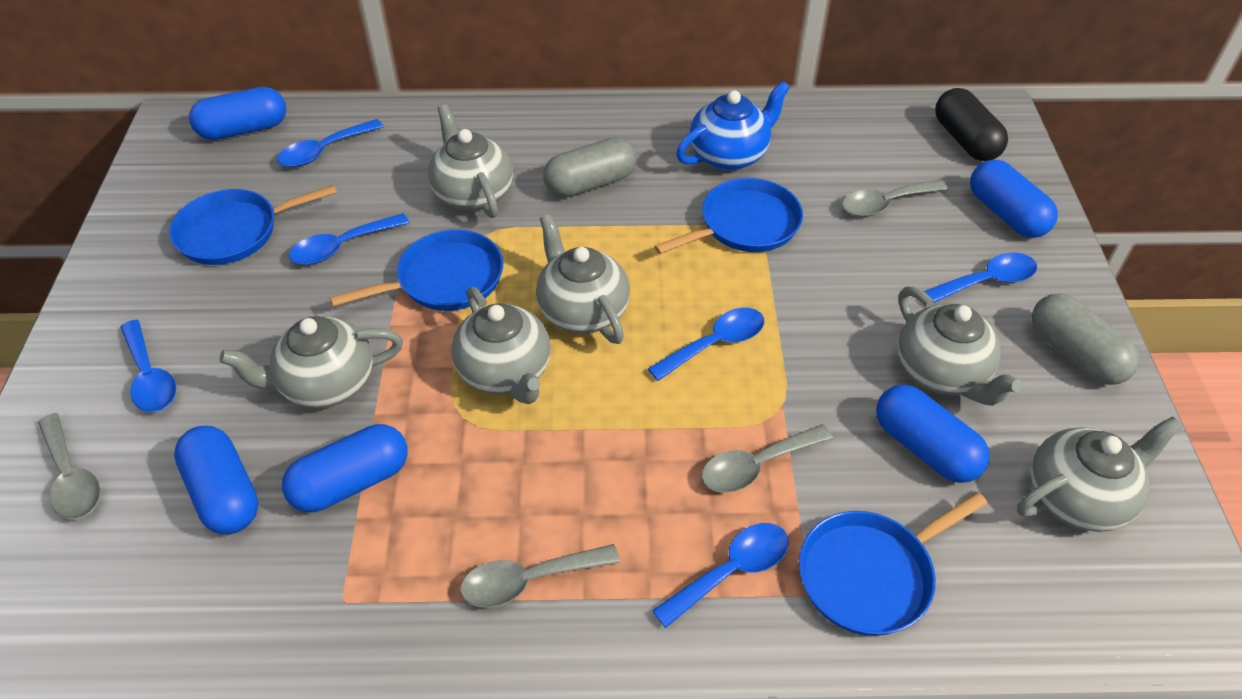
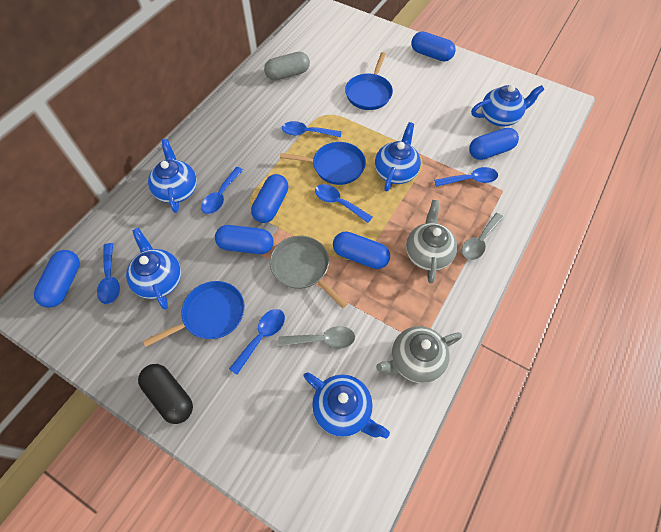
blue capsule: 5 -> 6
blue pan: 4 -> 3
blue teapot: 1 -> 5
grey capsule: 2 -> 1
grey pan: 0 -> 1
grey spoon: 4 -> 2
grey teapot: 6 -> 2

